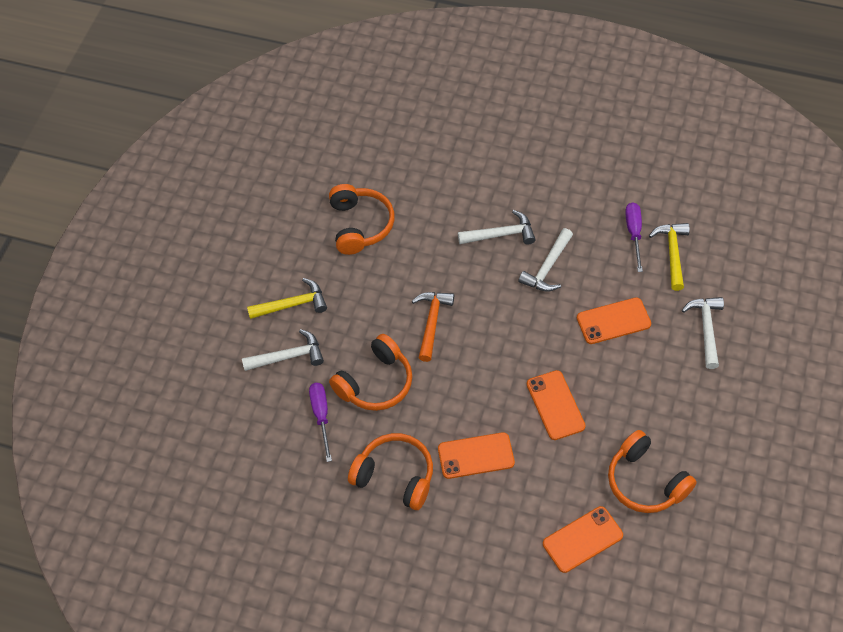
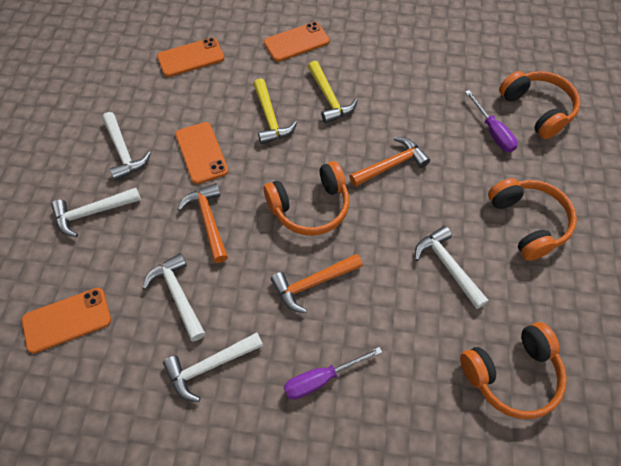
orange hammer: 1 -> 3
white hammer: 4 -> 5

